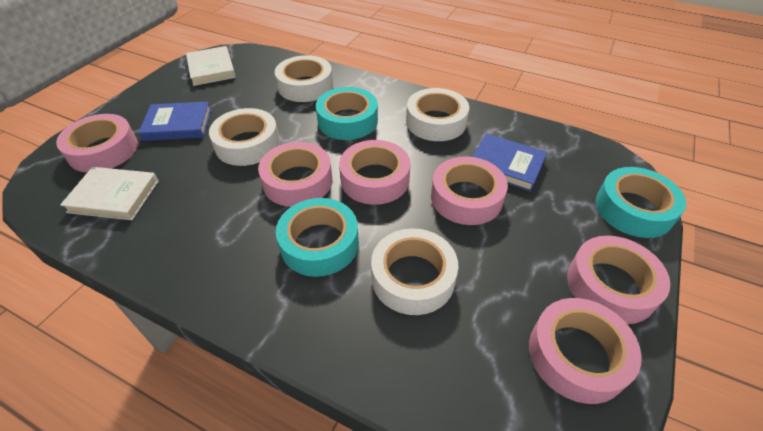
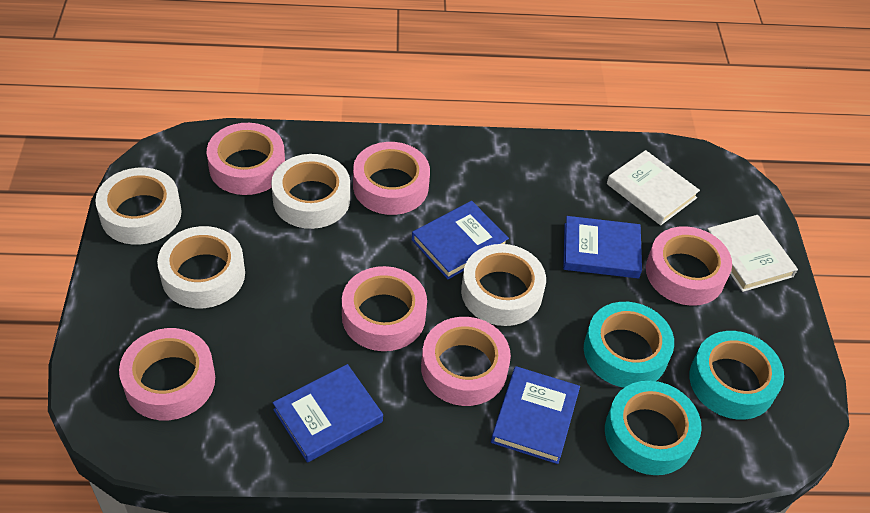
blue book: 2 -> 4

